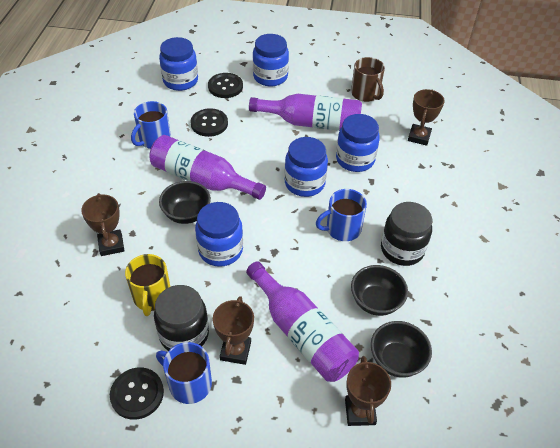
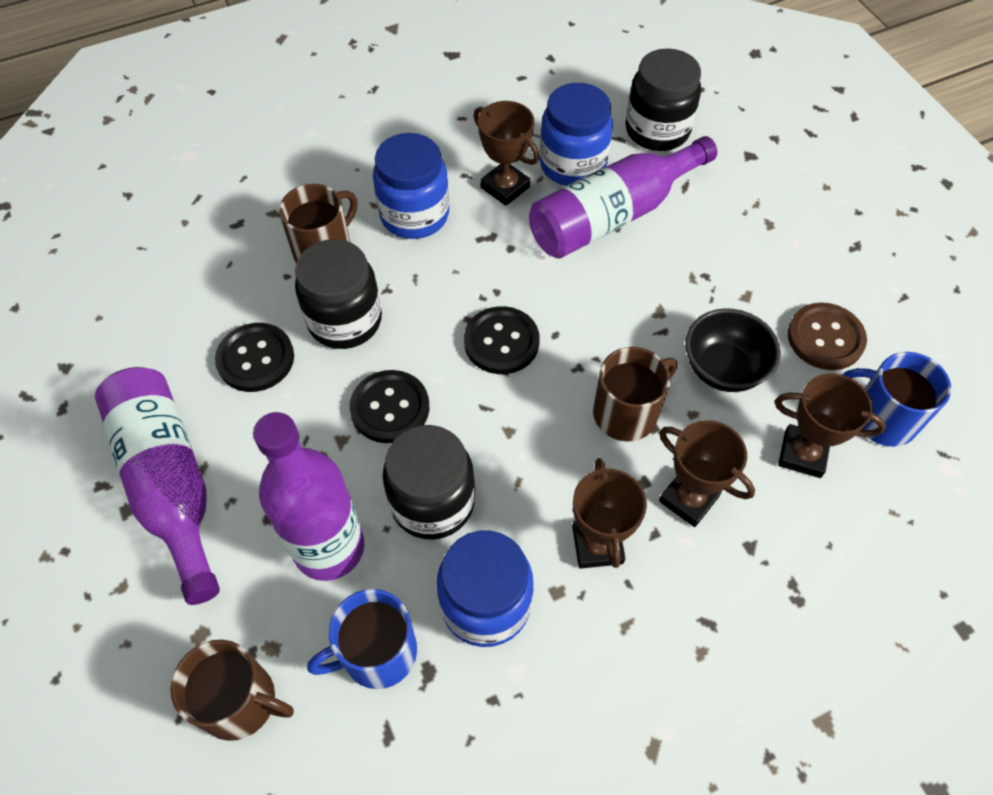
black bowl: 3 -> 1
black jar: 2 -> 3
blue jar: 5 -> 3
blue mug: 3 -> 2
brown button: 0 -> 1
brown mug: 1 -> 3
yellow mug: 1 -> 0

